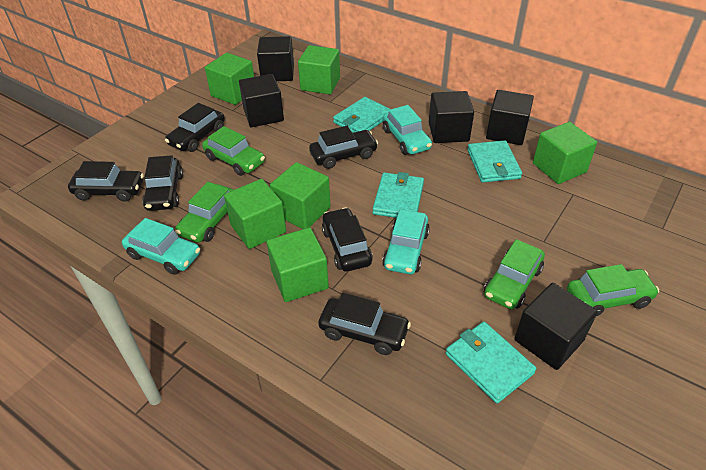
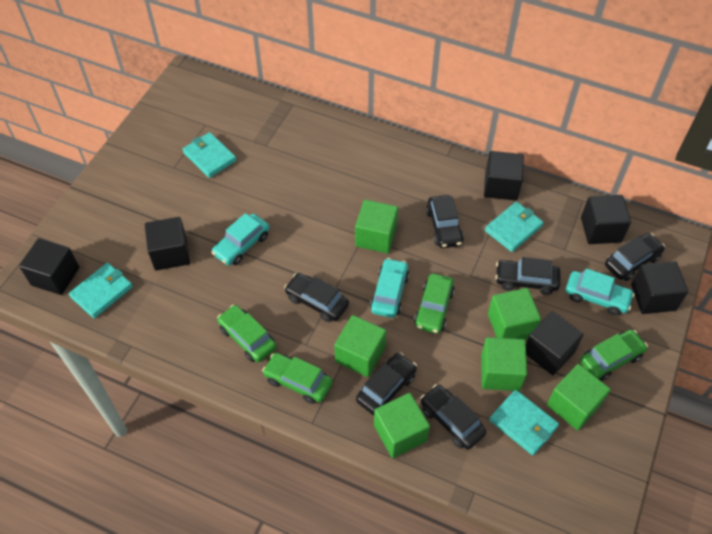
black cube: 5 -> 6

